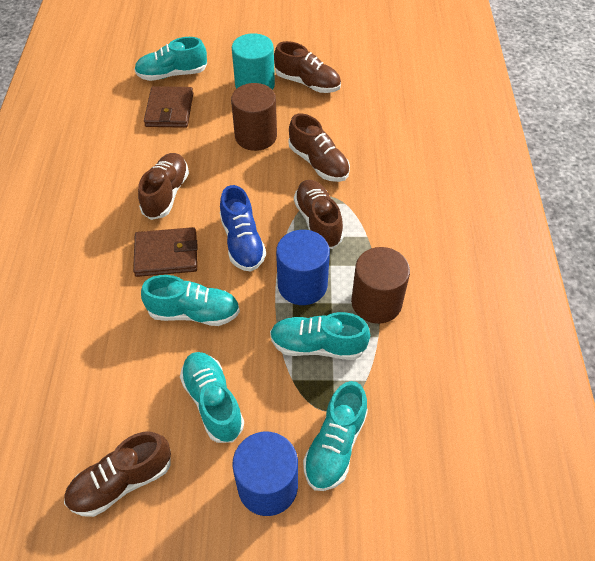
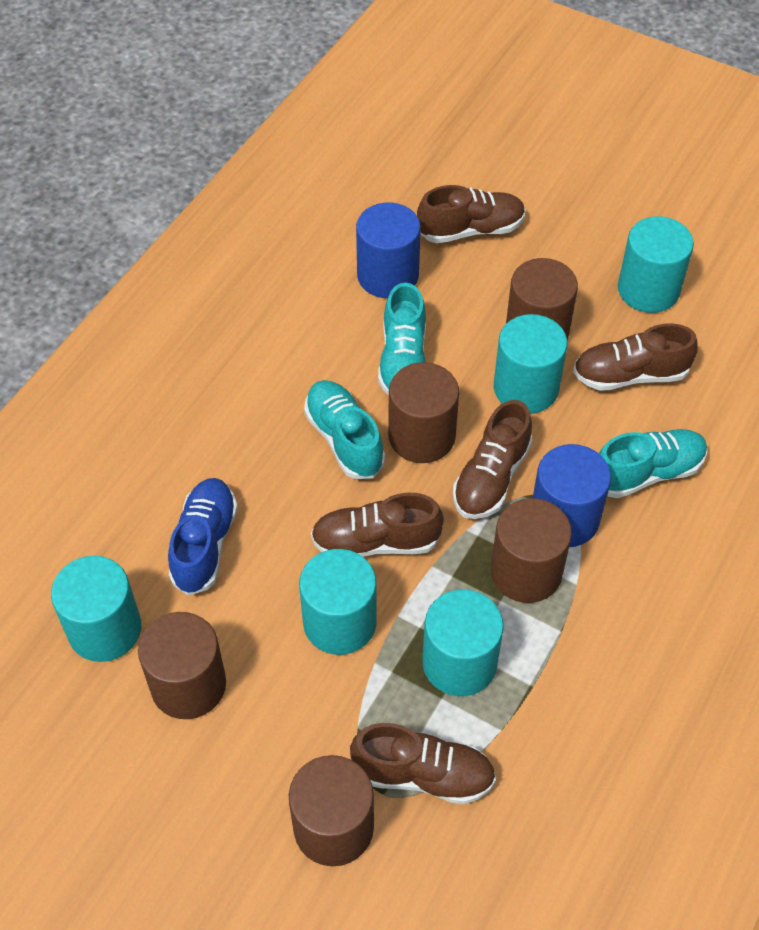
brown cylinder: 2 -> 5
brown wallet: 2 -> 0
turquoise cylinder: 1 -> 5
turquoise shoe: 5 -> 3

